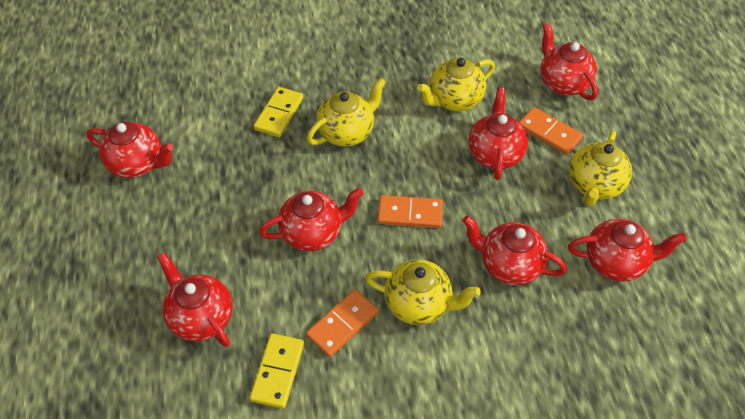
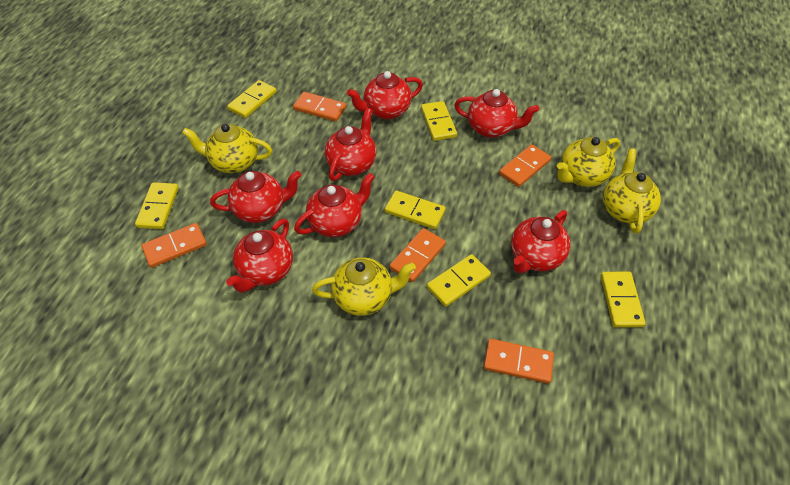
orange domino: 3 -> 5
yellow domino: 2 -> 6

